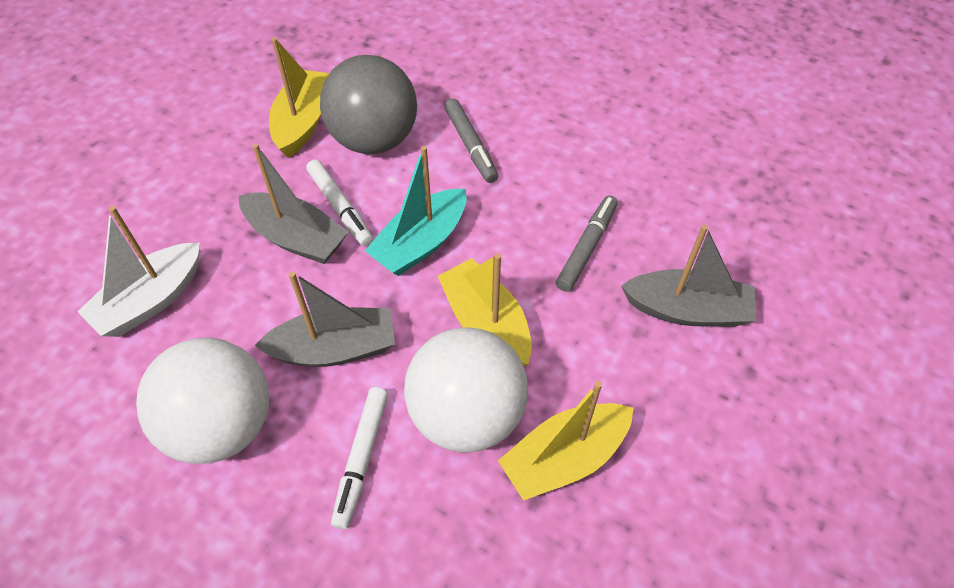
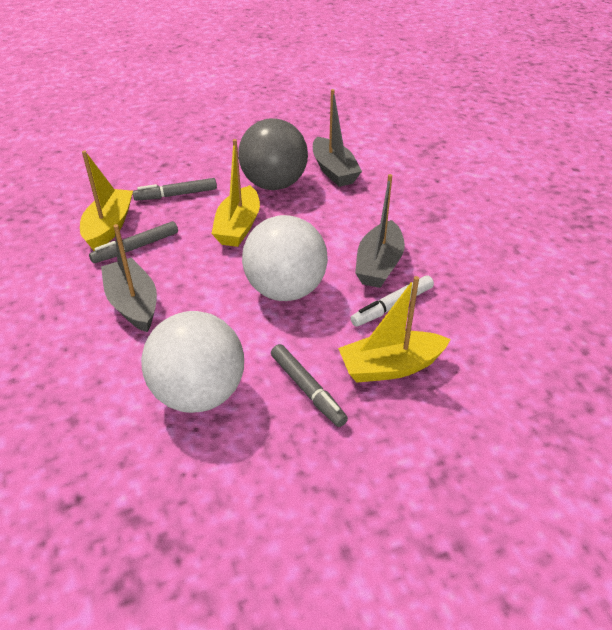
grey marker: 2 -> 3
turquoise boat: 1 -> 0
white boat: 1 -> 0
white marker: 2 -> 1

